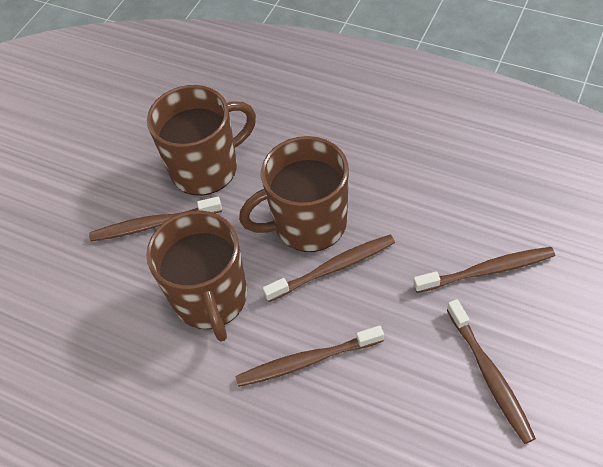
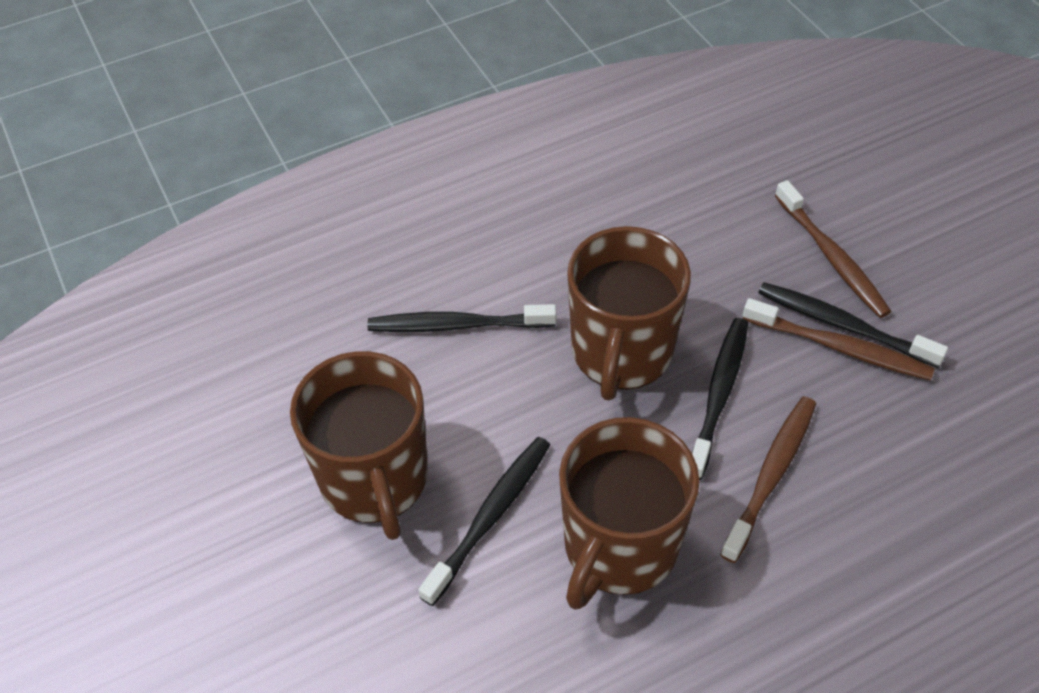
black toothbrush: 0 -> 4
brown toothbrush: 5 -> 3

